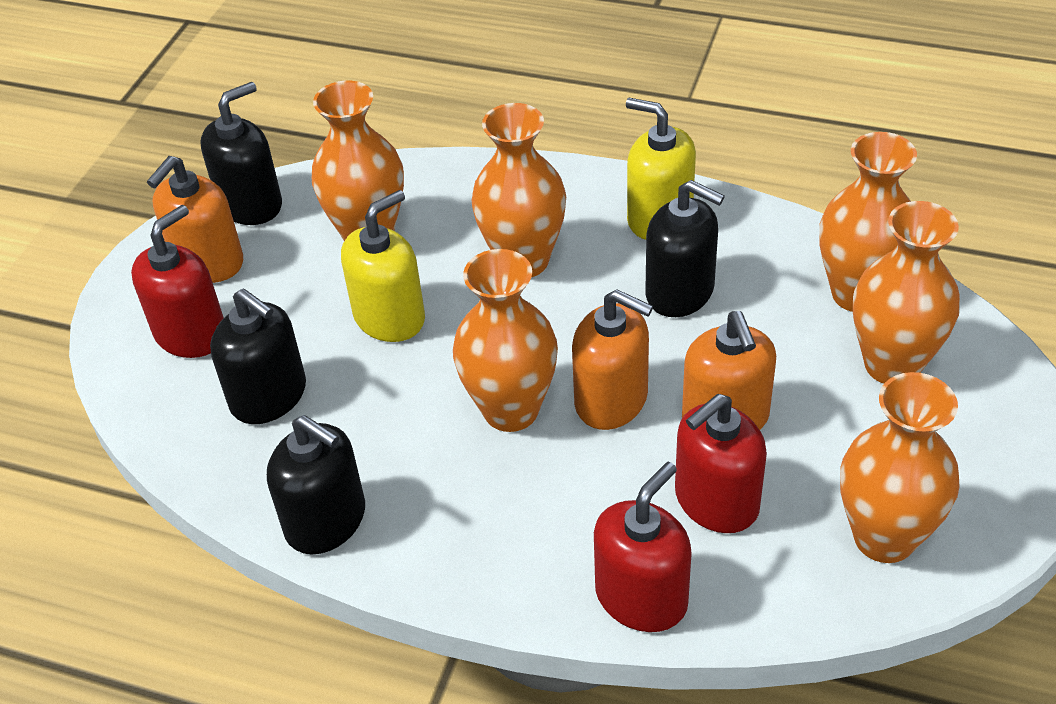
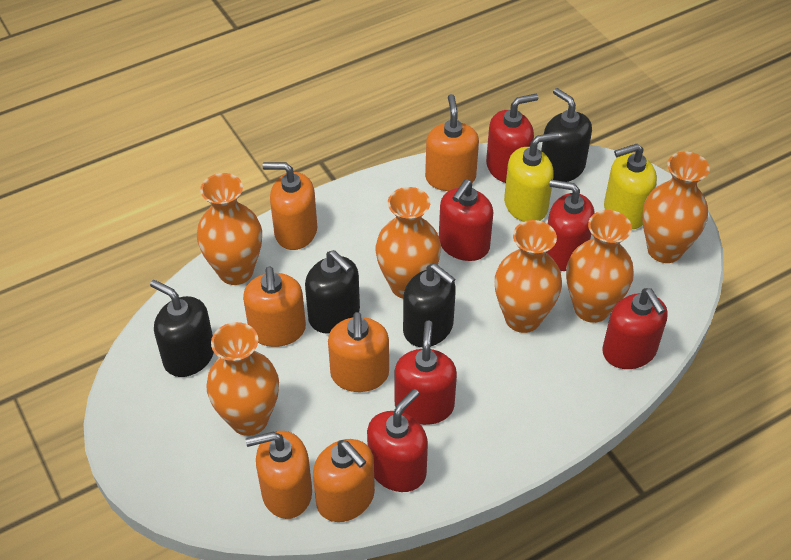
orange soap dispenser: 3 -> 6
red soap dispenser: 3 -> 6

